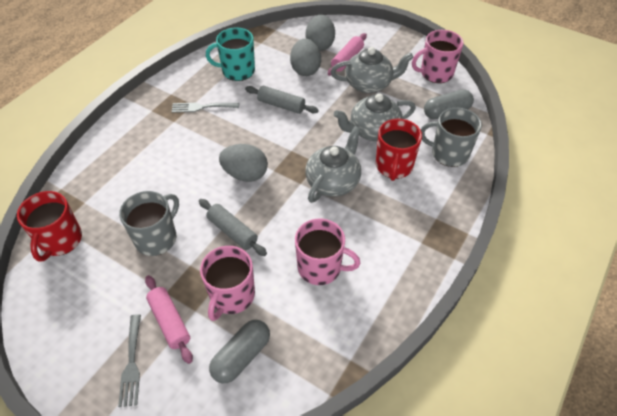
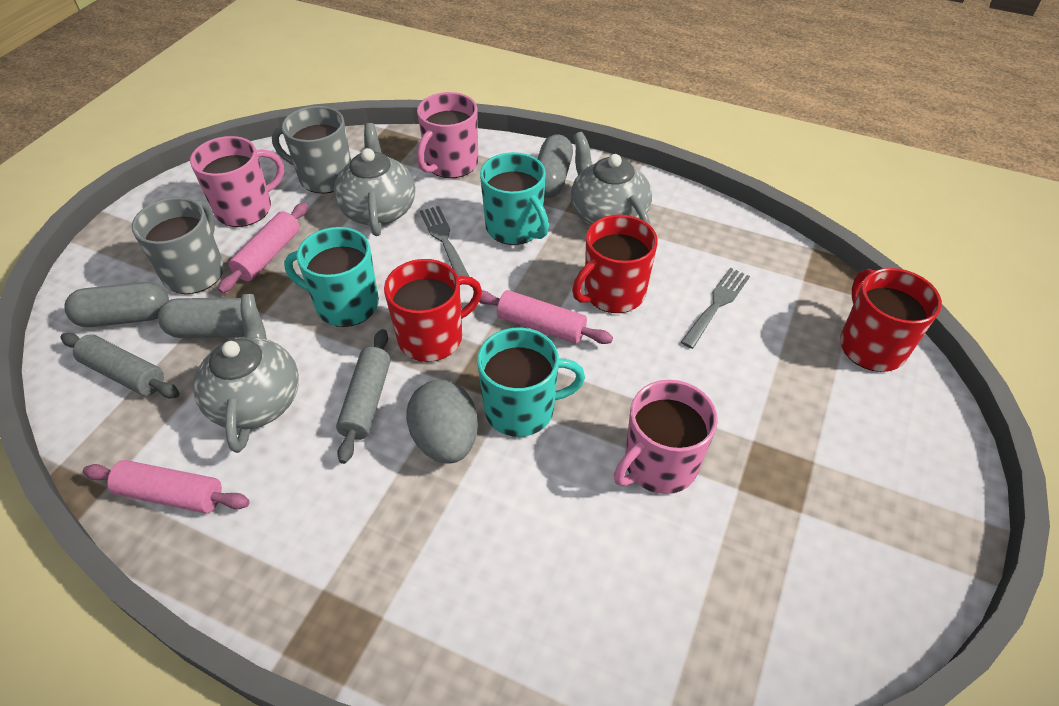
grey capsule: 2 -> 3
grey egg: 3 -> 1
pink rolling pin: 2 -> 3
red mug: 2 -> 3
turquoise mug: 1 -> 3

